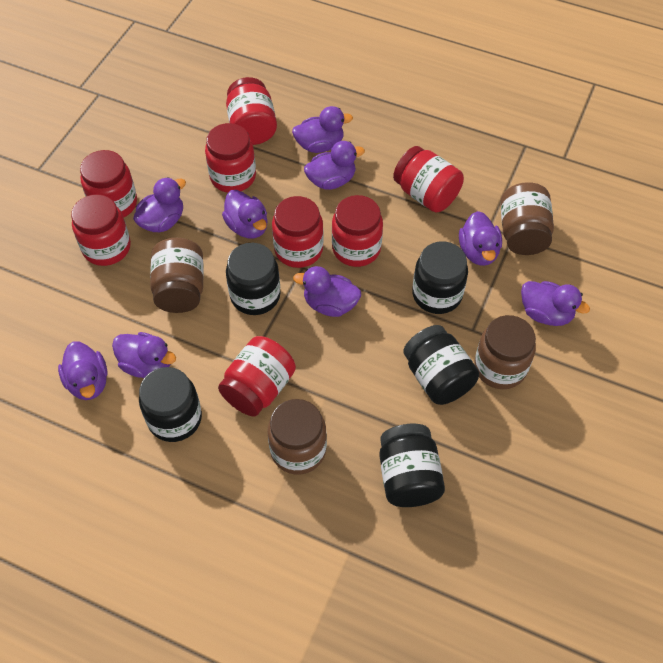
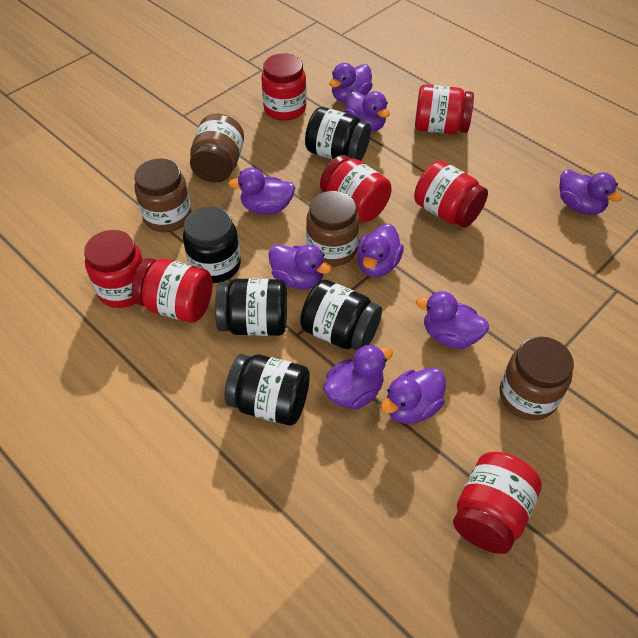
red jar: 8 -> 7

